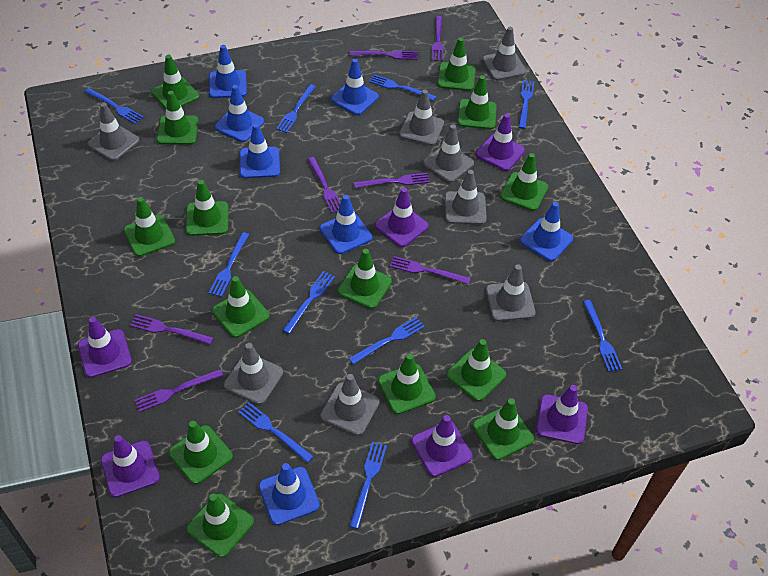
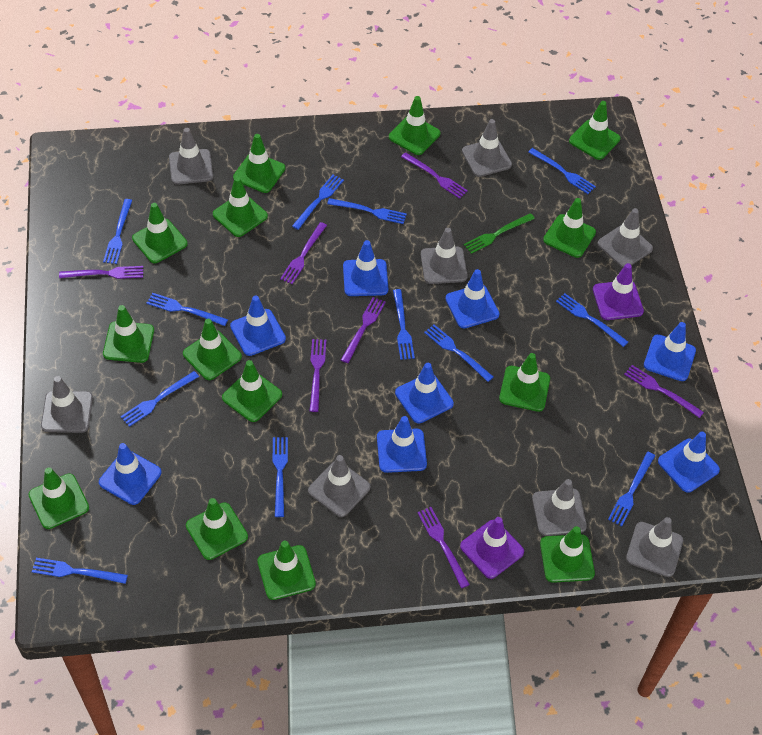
blue fork: 10 -> 12
blue traffic cone: 7 -> 8
green fork: 0 -> 1
purple traffic cone: 6 -> 2

